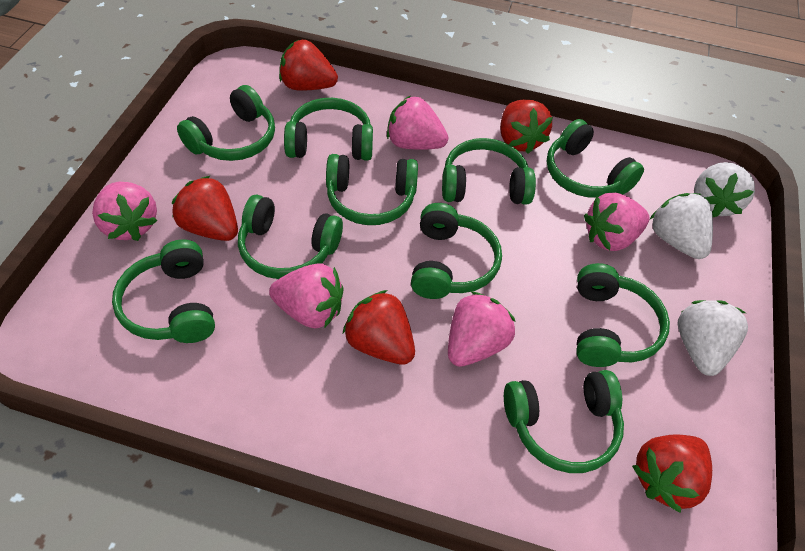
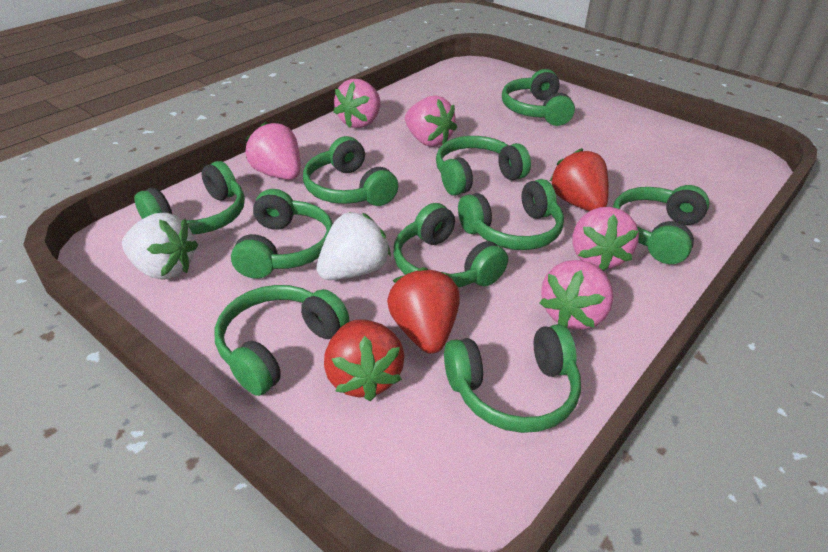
red strawberry: 5 -> 3
white strawberry: 3 -> 2

